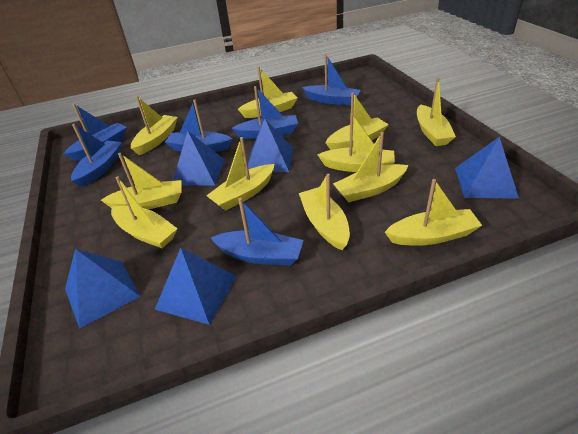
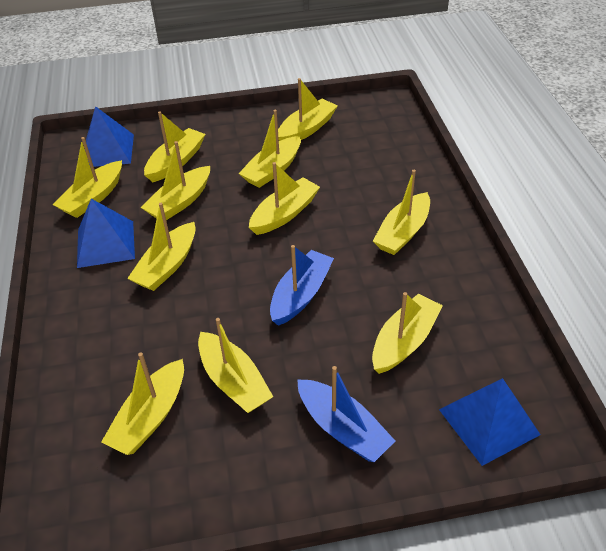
blue boat: 6 -> 2
blue pyramid: 5 -> 3

